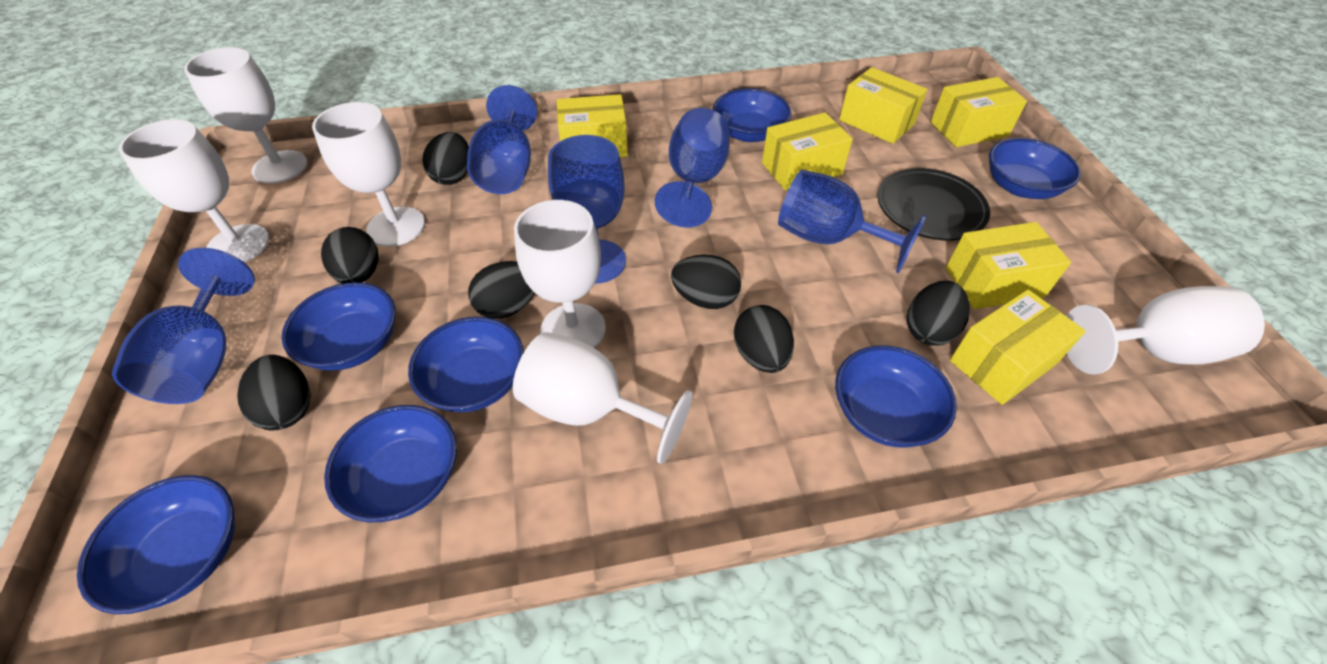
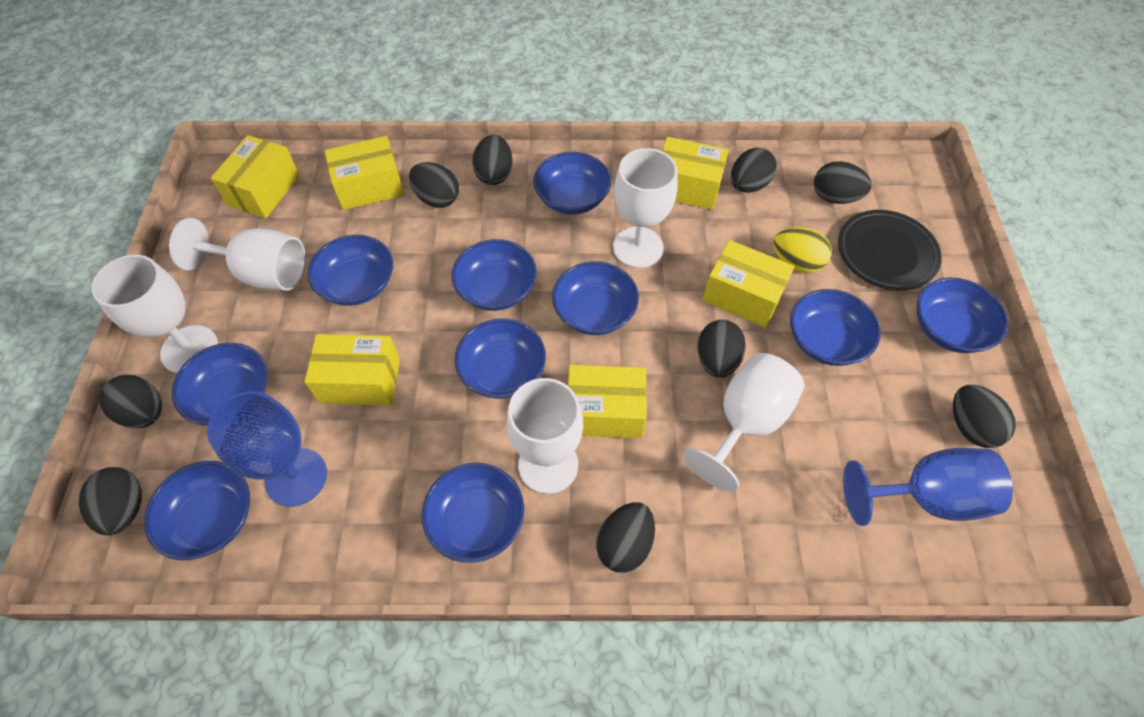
black egg: 7 -> 9
blue bowl: 7 -> 10
blue goblet: 5 -> 2
white goblet: 6 -> 5
yellow egg: 0 -> 1

